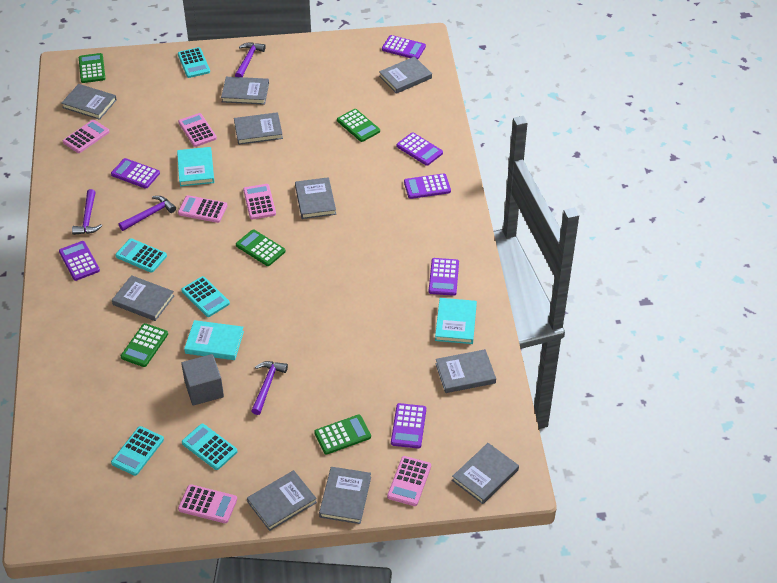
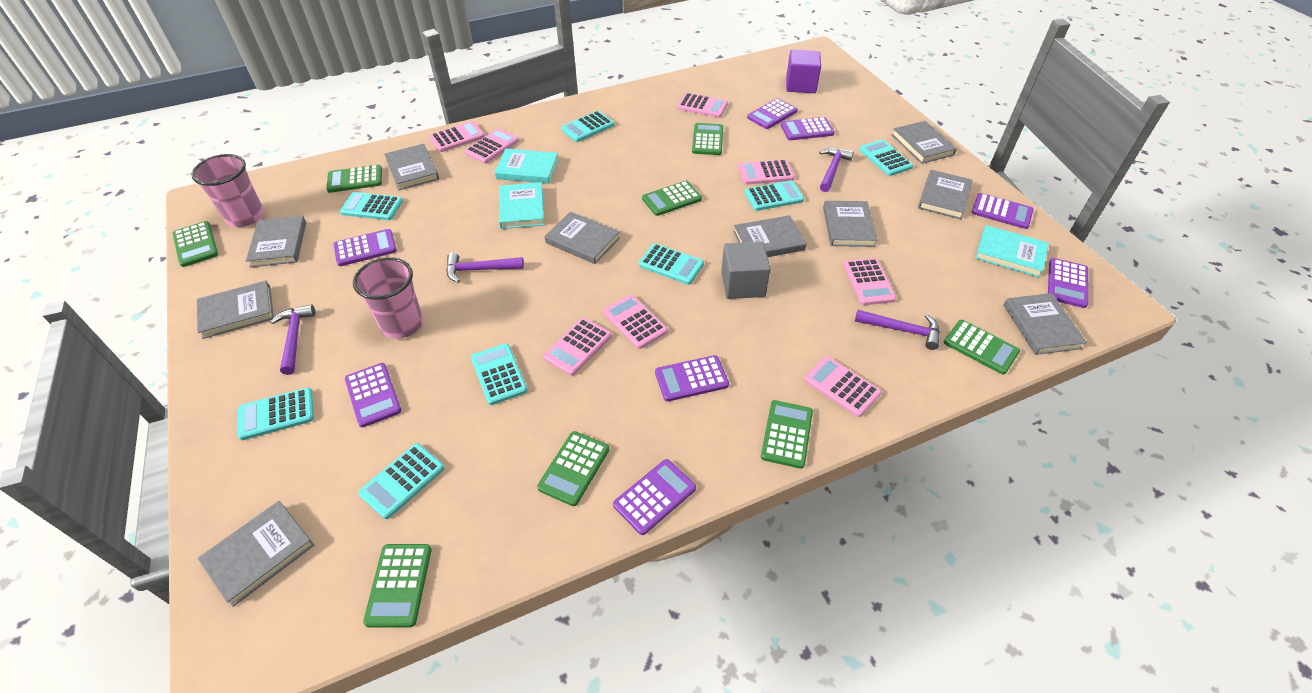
green calculator: 5 -> 8
pink calculator: 6 -> 8
pink cup: 0 -> 2
purple calculator: 7 -> 8
purple cube: 0 -> 1
turquoise calculator: 5 -> 8

